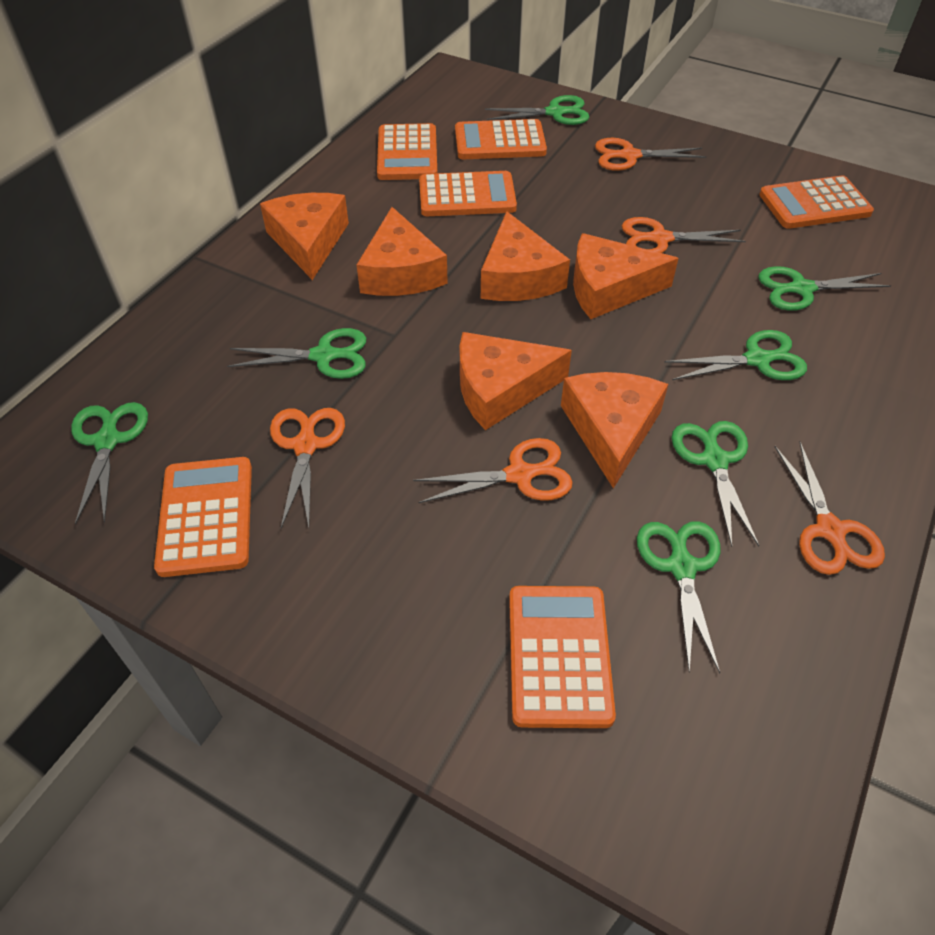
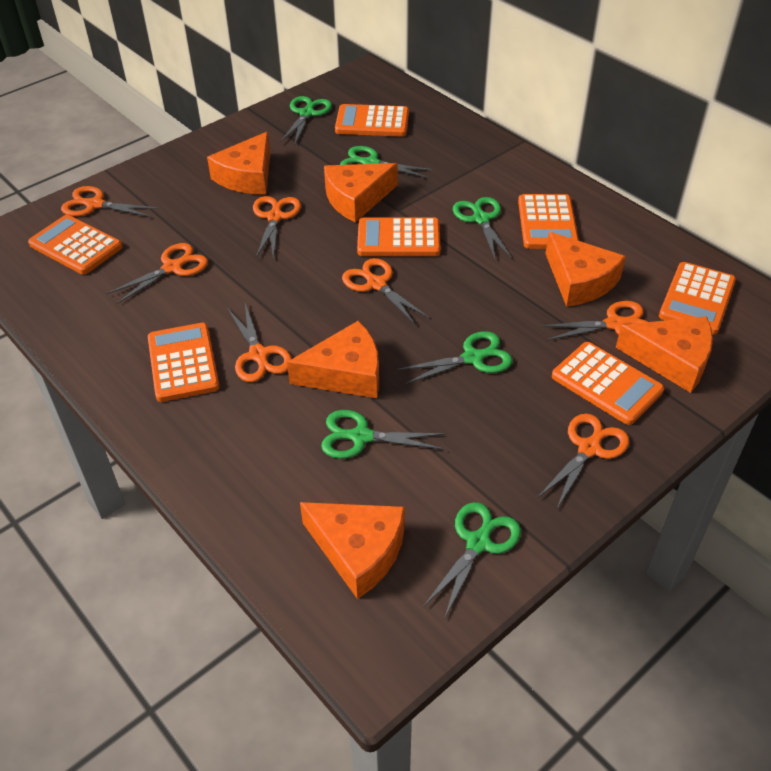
green scissors: 7 -> 6
orange calculator: 6 -> 7
orange scissors: 5 -> 7

